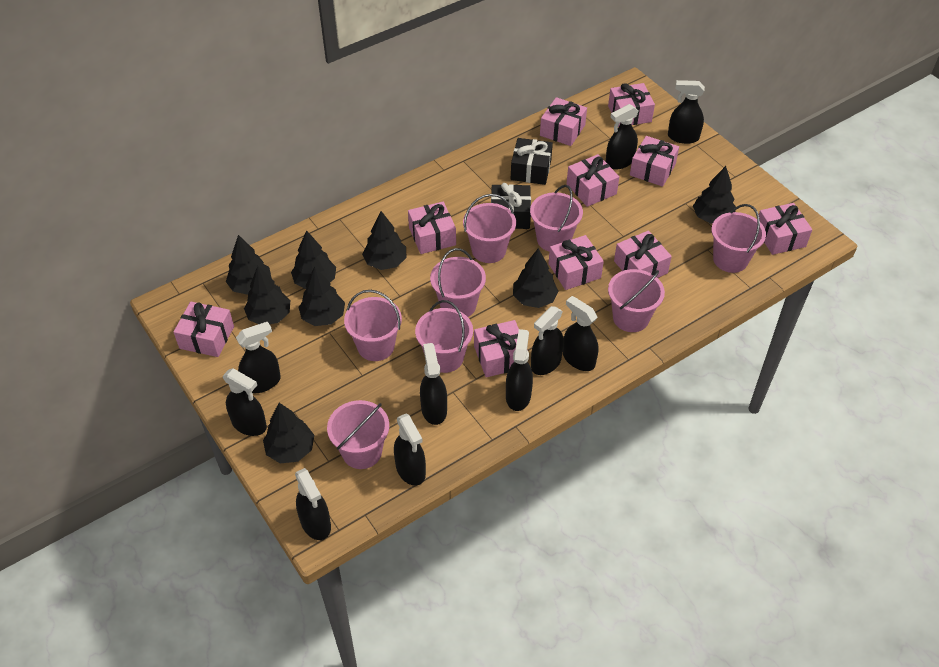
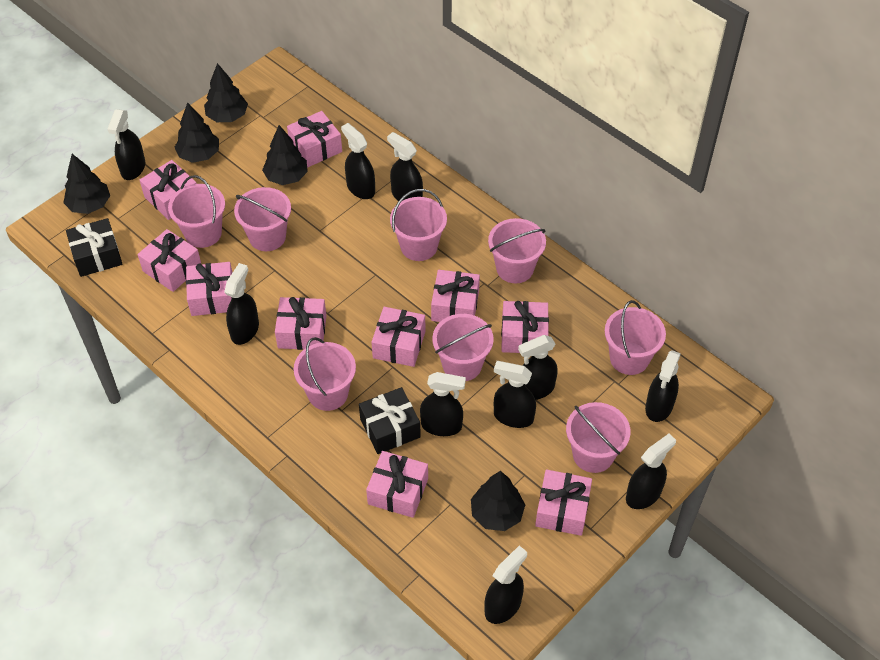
black tree: 8 -> 5

